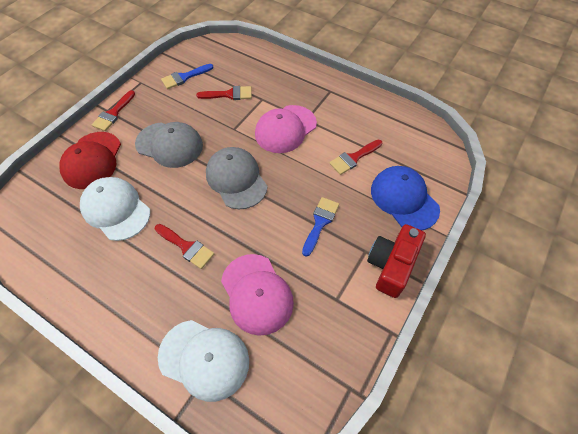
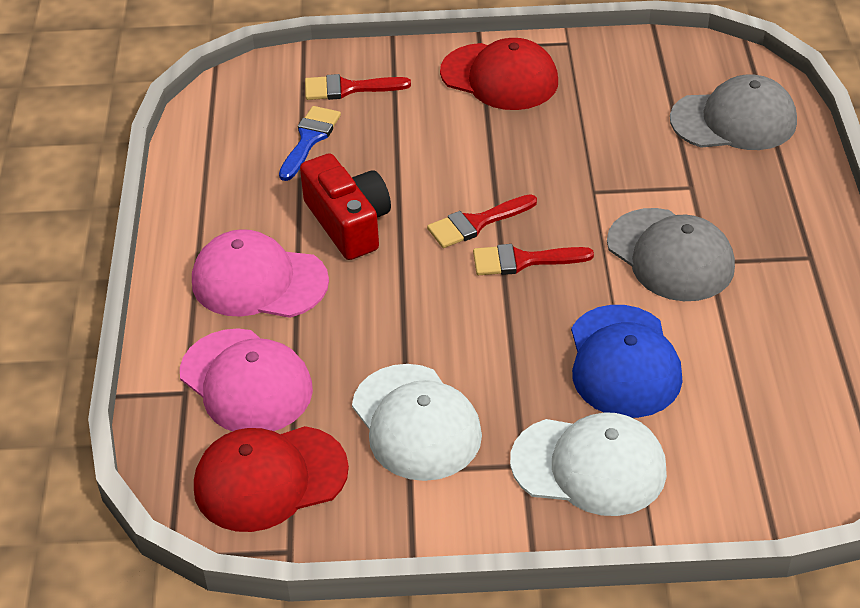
blue brush: 2 -> 1
red brush: 4 -> 3
red cap: 1 -> 2

